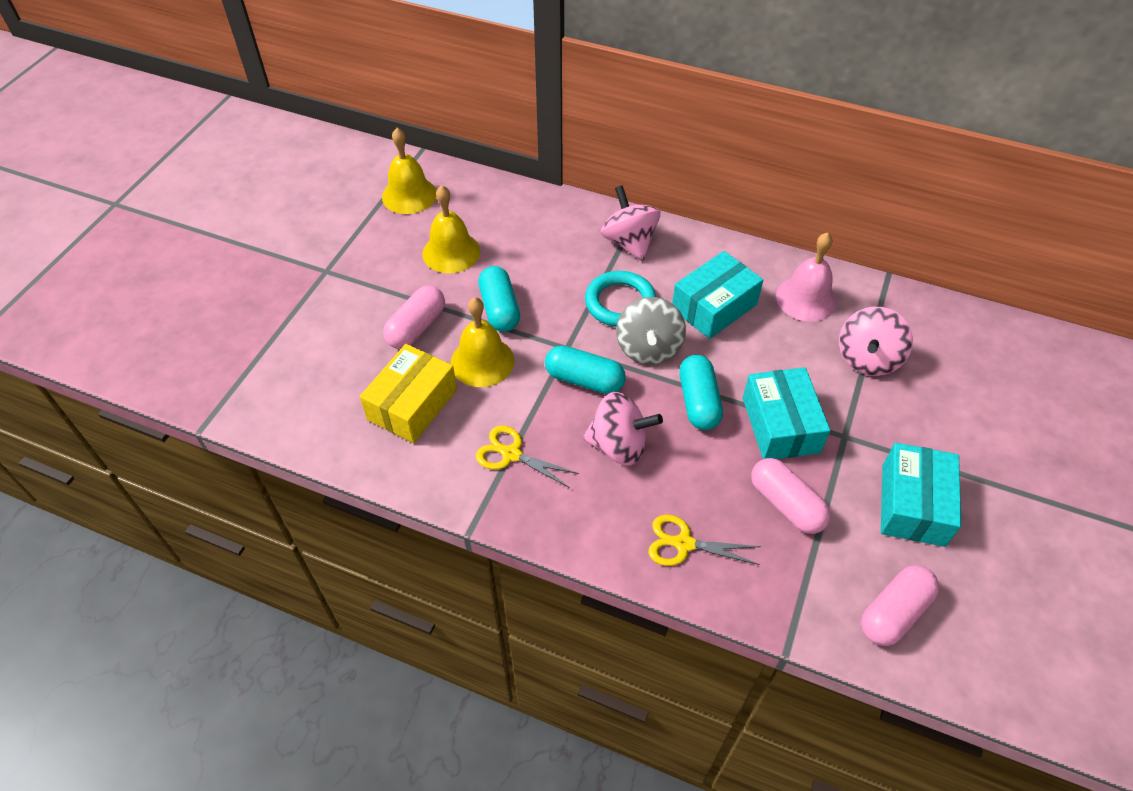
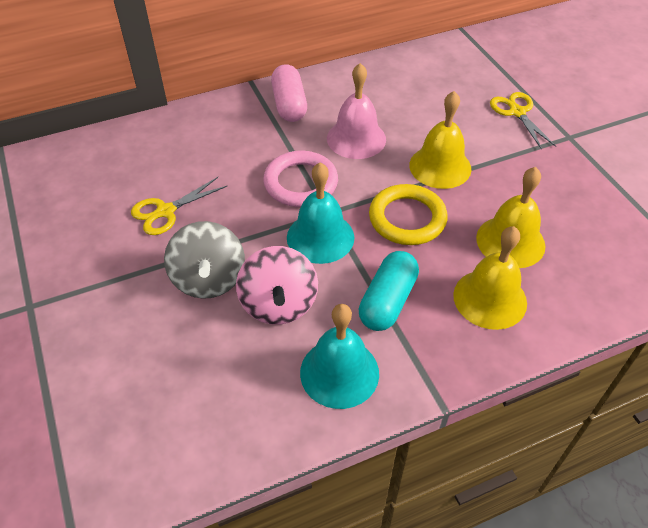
pink capsule: 3 -> 1
pink ring: 0 -> 1
pink spinning top: 3 -> 1
turquoise bell: 0 -> 2
turquoise box: 3 -> 0
turquoise capsule: 3 -> 1
turquoise ring: 1 -> 0
yellow box: 1 -> 0
yellow ring: 0 -> 1

